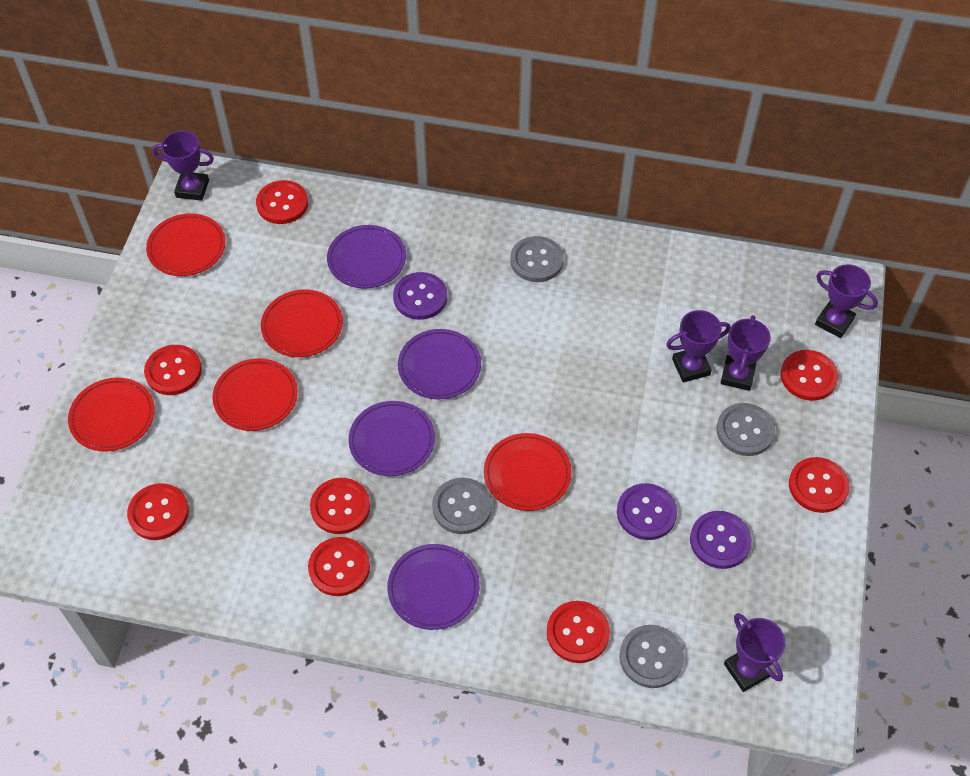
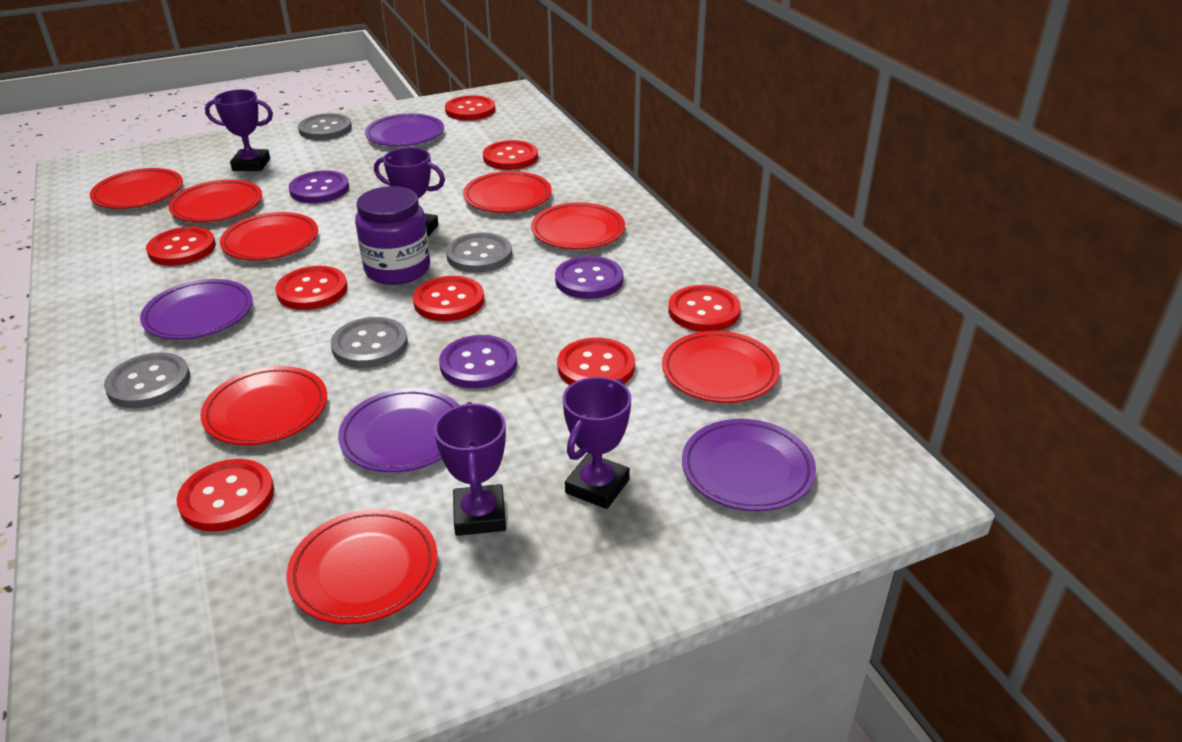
purple jar: 0 -> 1
purple trophy: 5 -> 4
red plate: 5 -> 8

